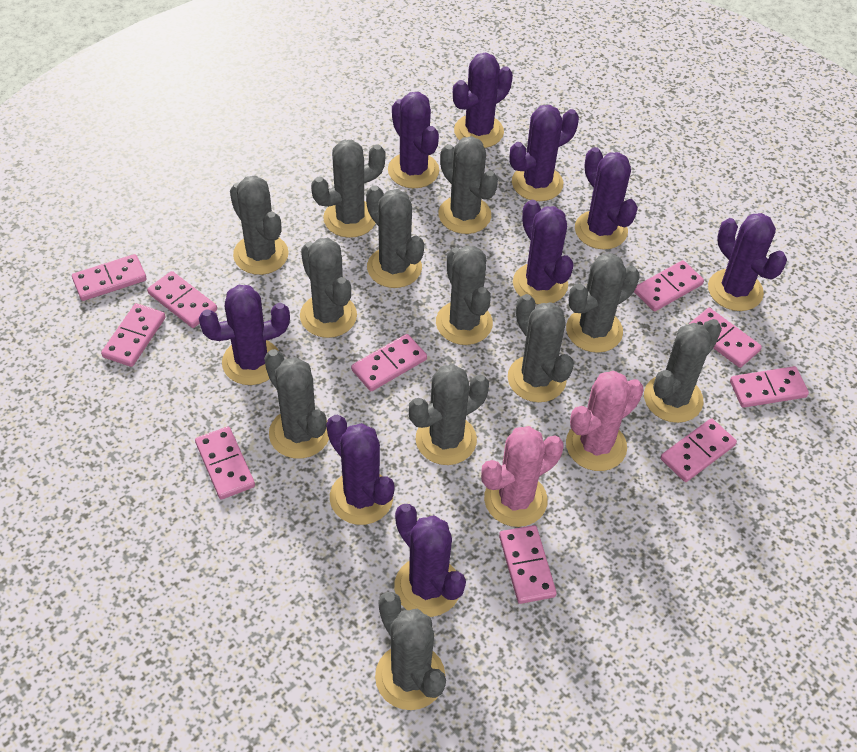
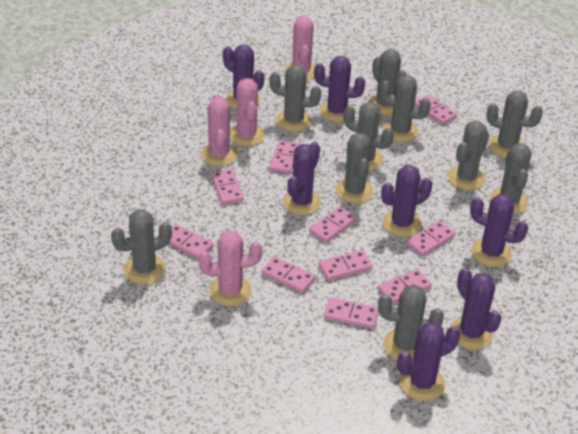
grey cactus: 12 -> 10
pink cactus: 2 -> 4
purple cactus: 9 -> 7

